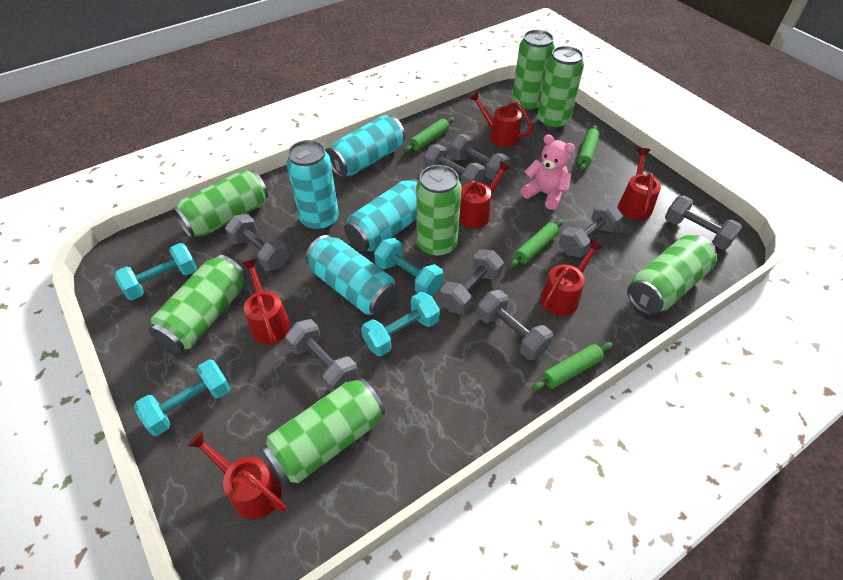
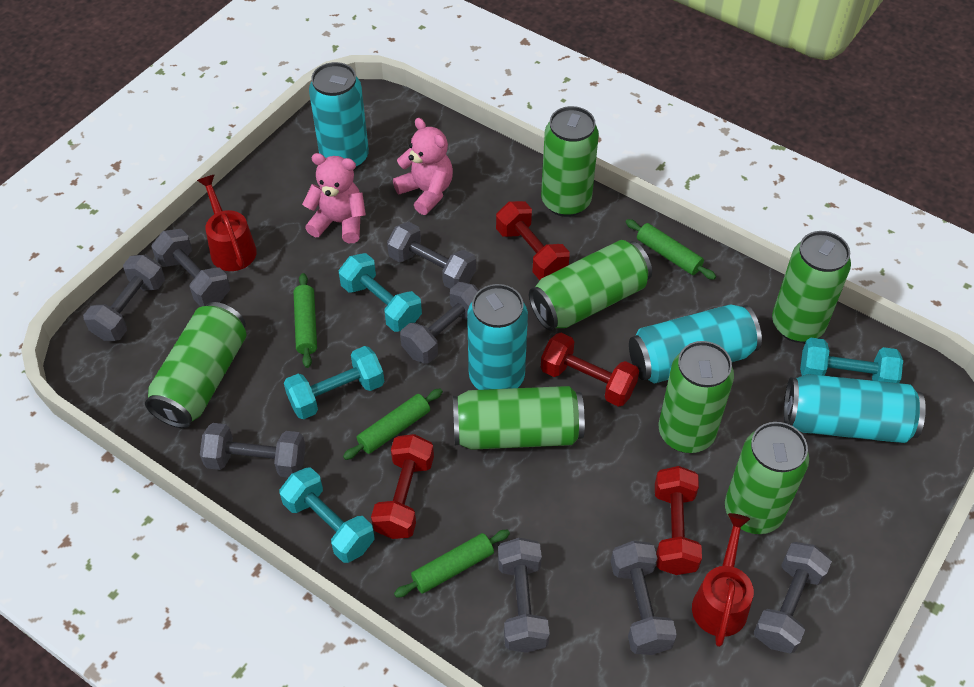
pink teddy bear: 1 -> 2
red dumbbell: 0 -> 4
red watering can: 6 -> 2

